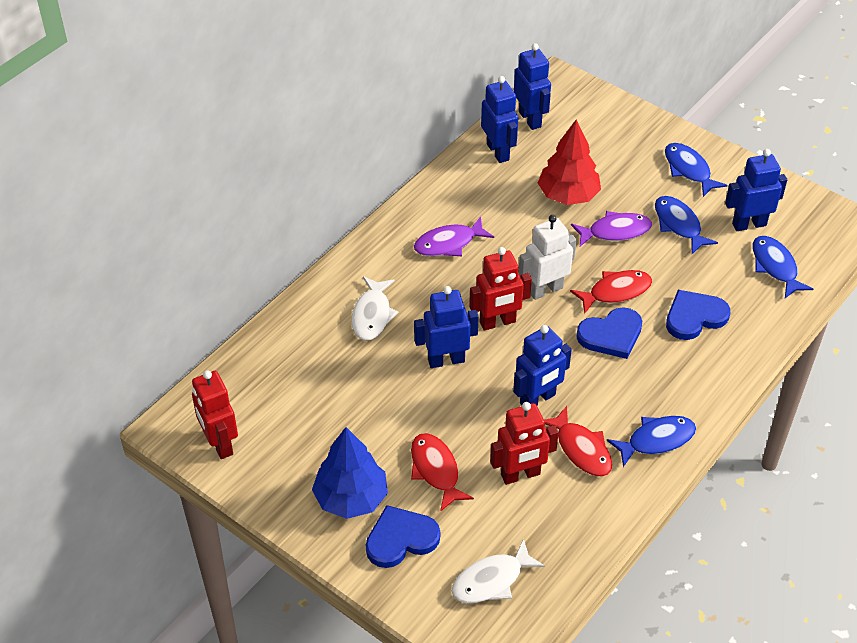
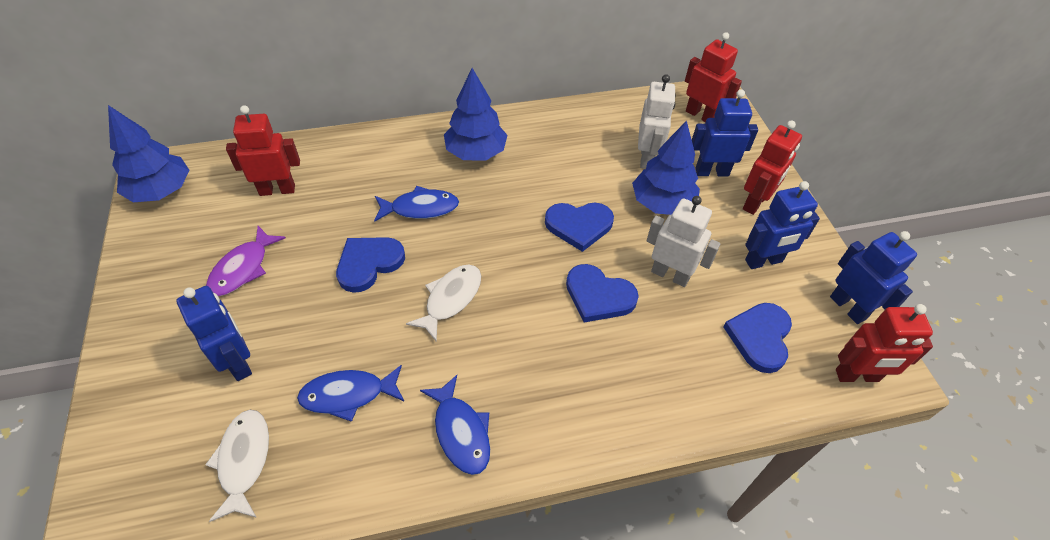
blue fish: 4 -> 3
blue heart: 3 -> 4
blue robot: 5 -> 4
blue tree: 1 -> 3
purple fish: 2 -> 1
red fish: 3 -> 0
red robot: 3 -> 4
red tree: 1 -> 0
white robot: 1 -> 2

